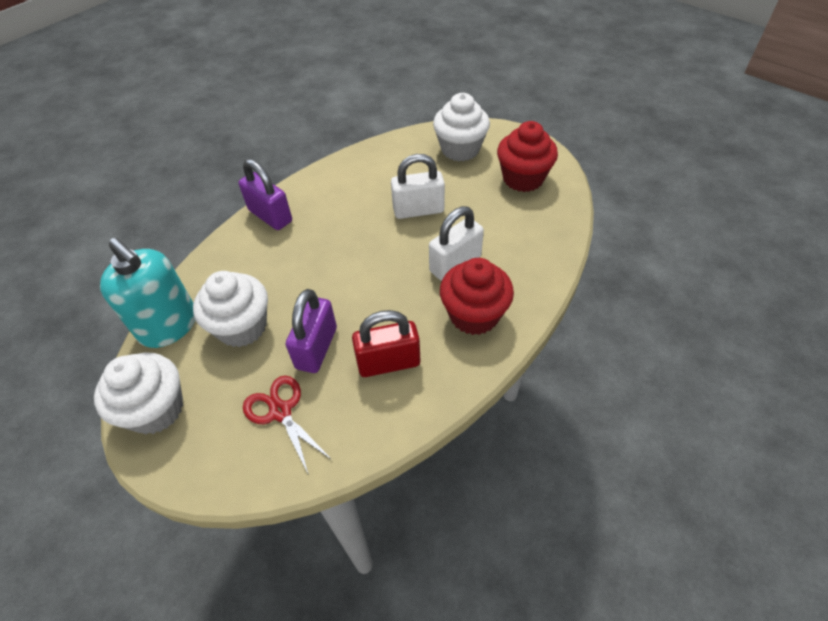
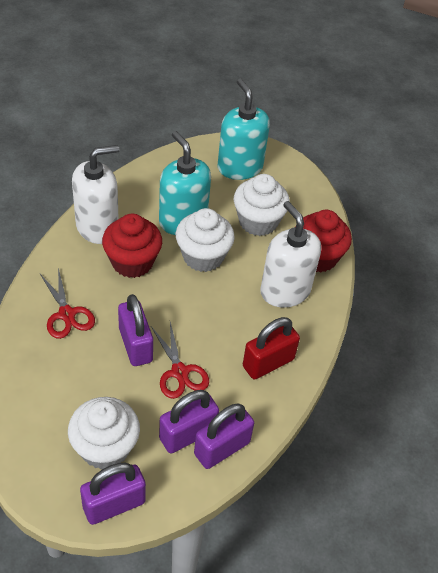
purple padlock: 2 -> 4
red scissors: 1 -> 2
turquoise soap dispenser: 1 -> 2
white padlock: 2 -> 0
white soap dispenser: 0 -> 2

